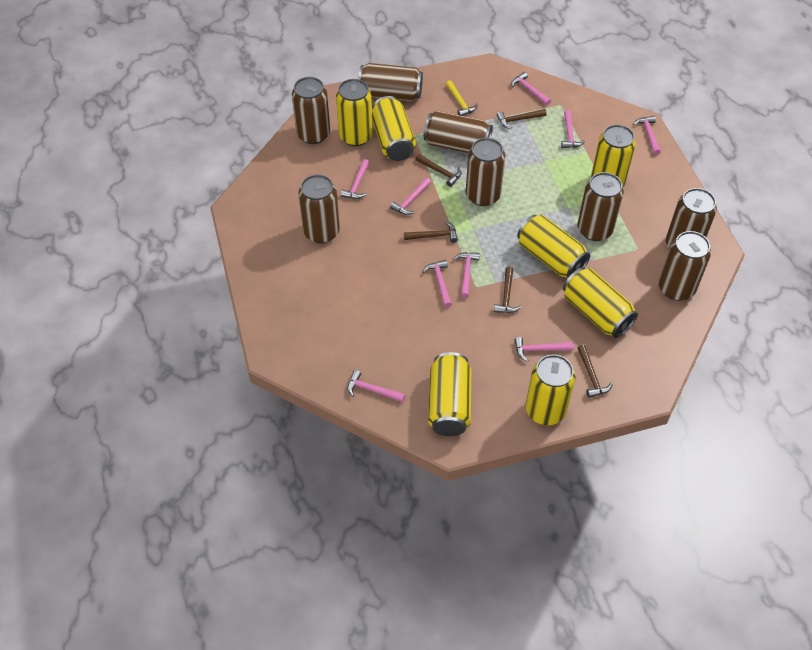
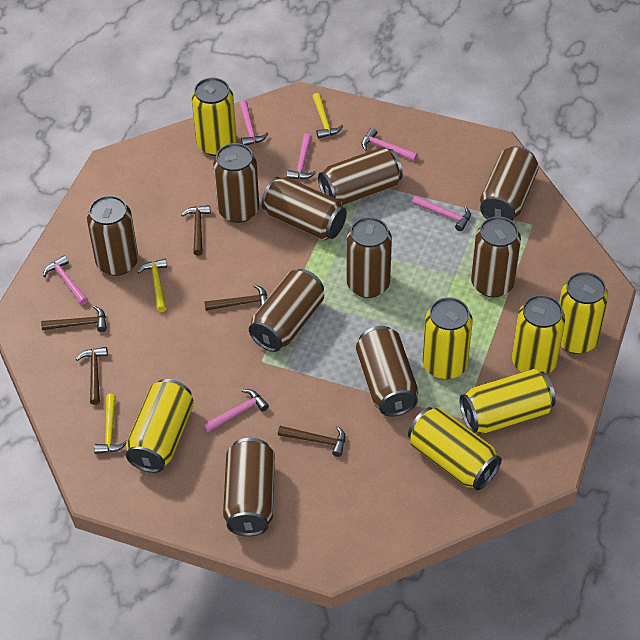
brown can: 8 -> 10
pink hammer: 9 -> 6
yellow hammer: 1 -> 3

